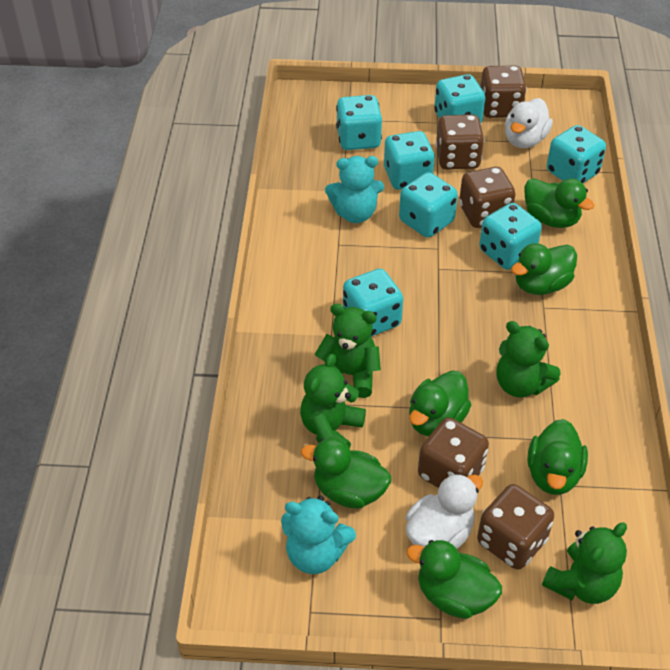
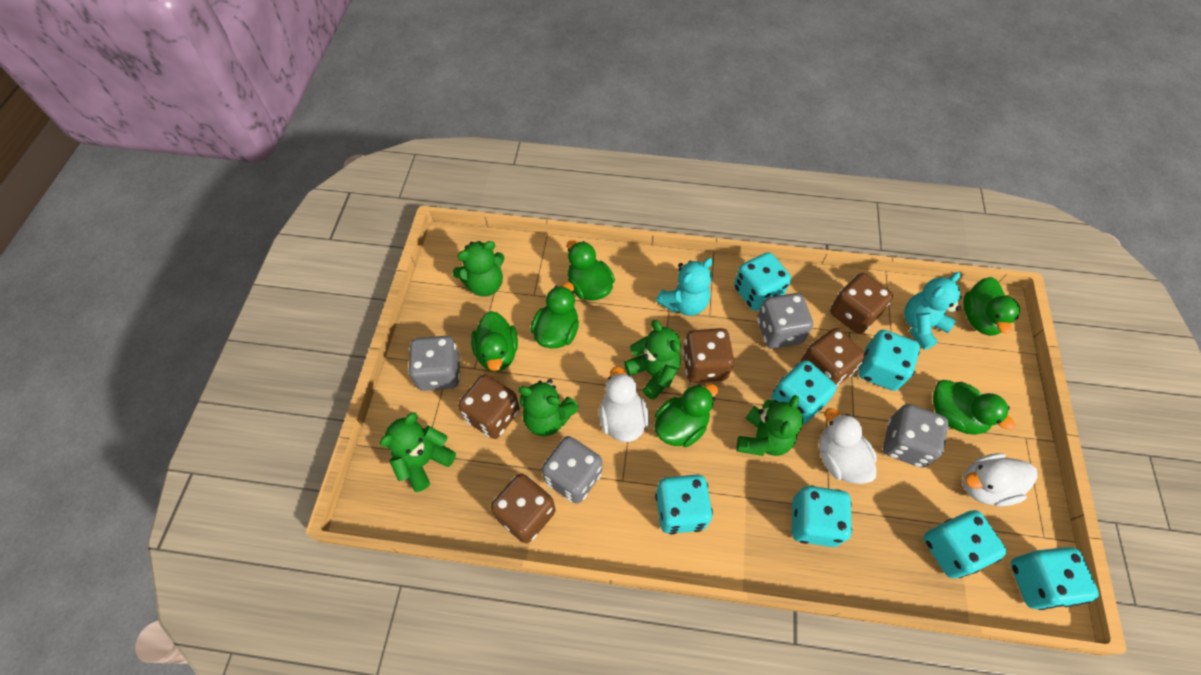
green teddy bear: 4 -> 5
grey dice: 0 -> 4
white duck: 2 -> 3

